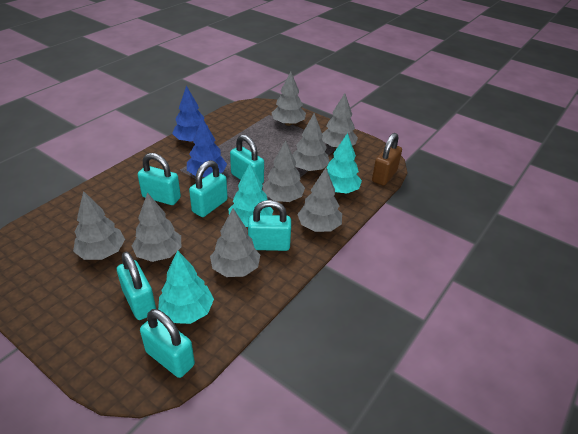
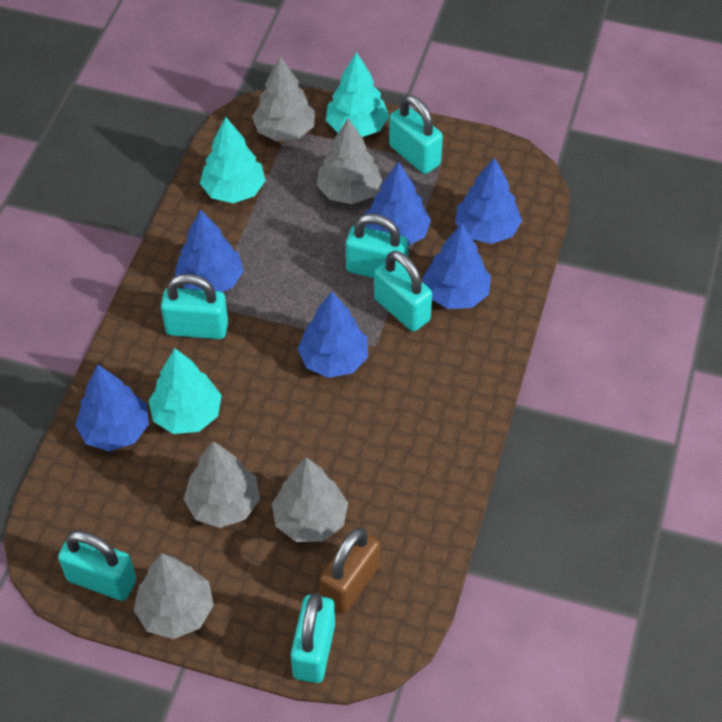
blue tree: 2 -> 6
grey tree: 8 -> 5

